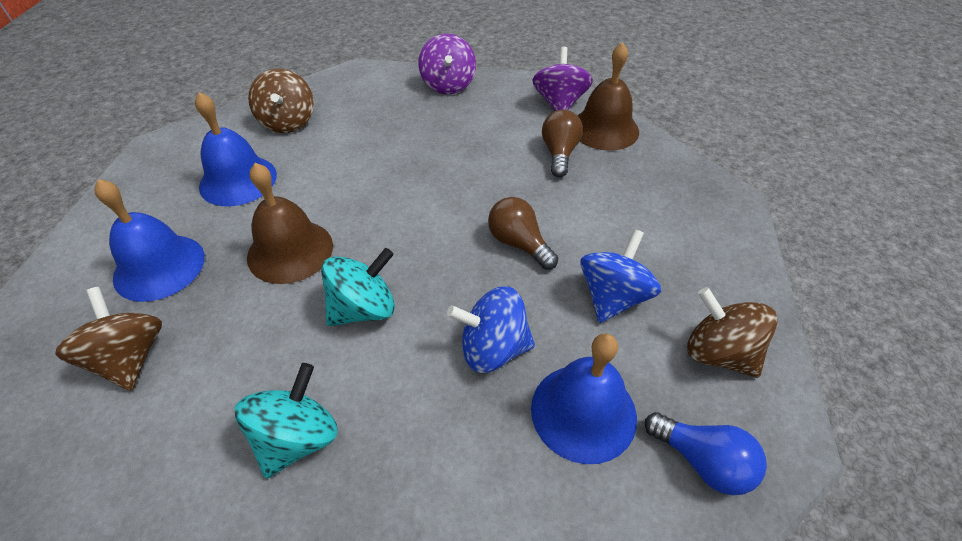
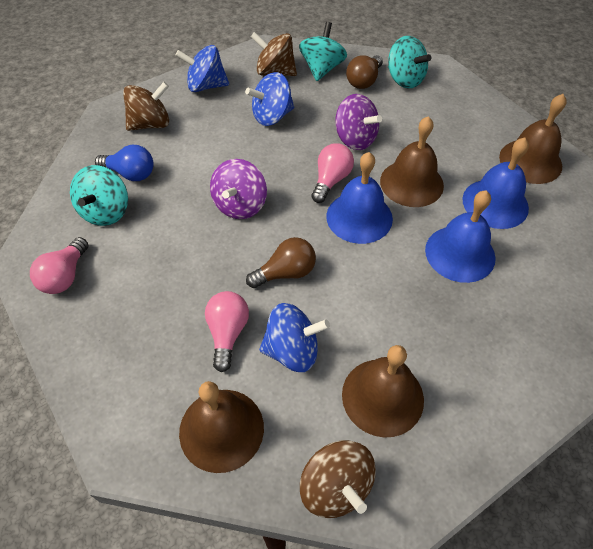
blue spinning top: 2 -> 3
brown bell: 2 -> 4
pink light bulb: 0 -> 3
turquoise spinning top: 2 -> 3

